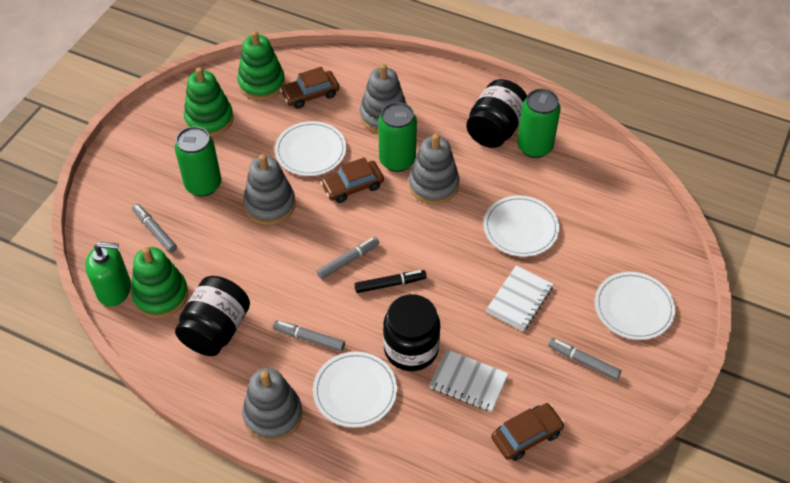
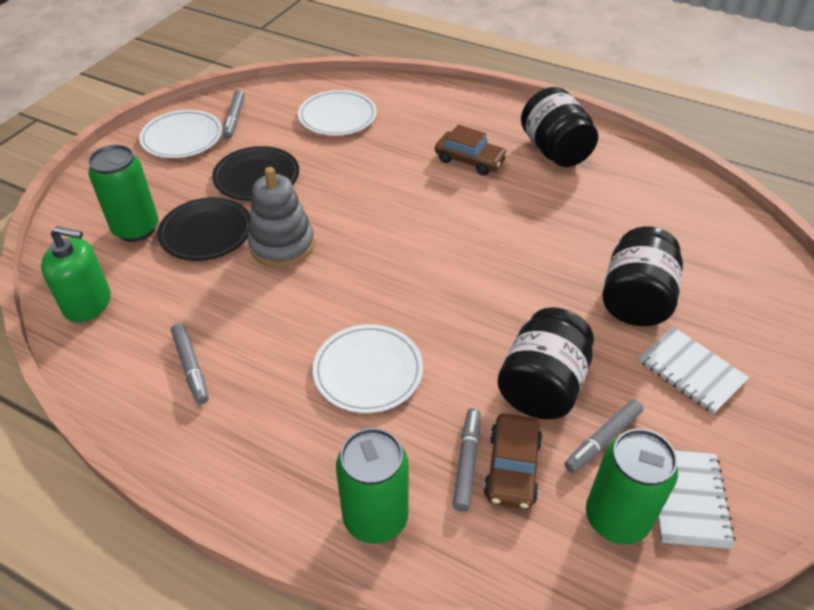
black marker: 1 -> 0
black plate: 0 -> 2
brown car: 3 -> 2
green stacking toy: 3 -> 0
grey stacking toy: 4 -> 1
white plate: 4 -> 3

